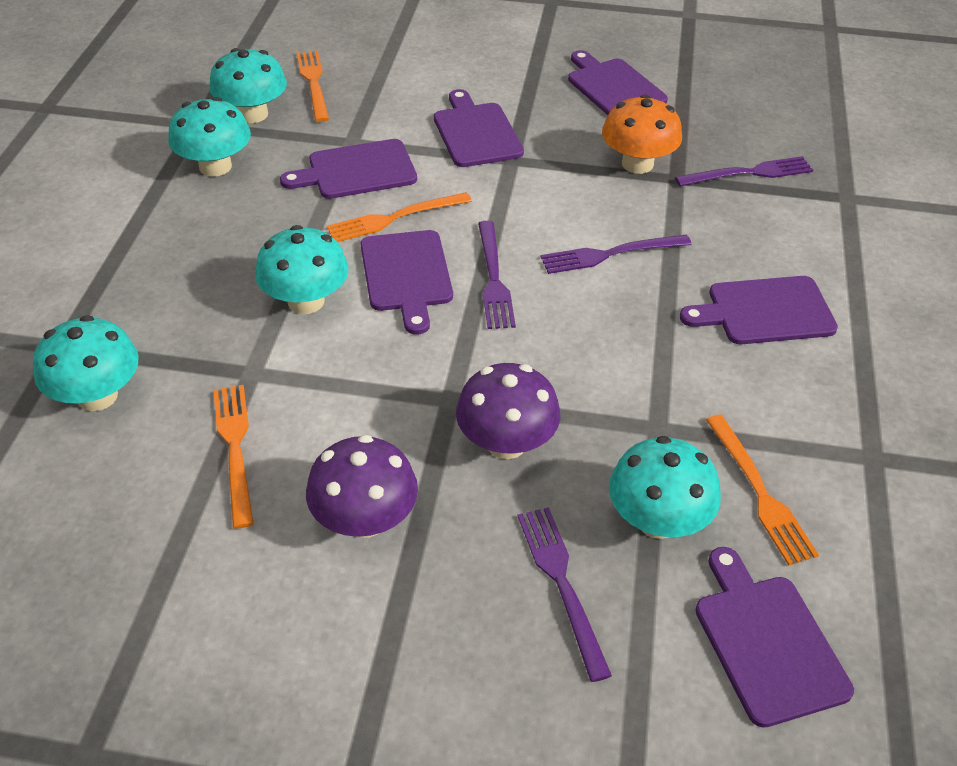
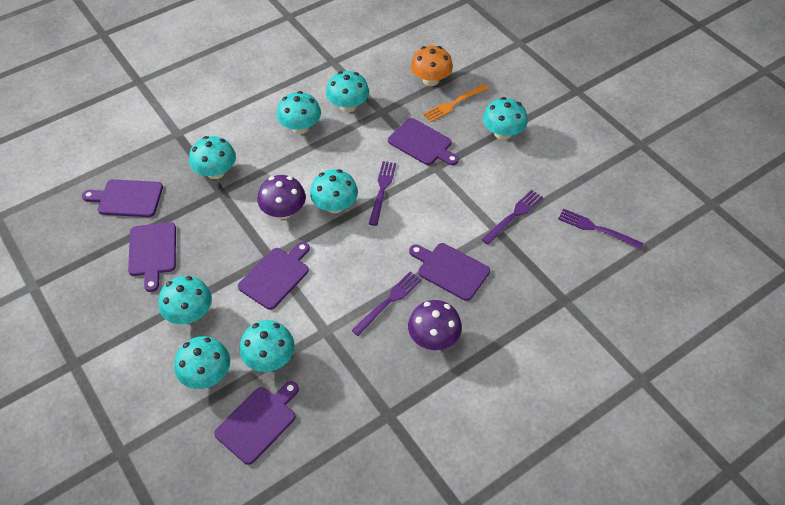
orange fork: 4 -> 1
turquoise mushroom: 5 -> 8

